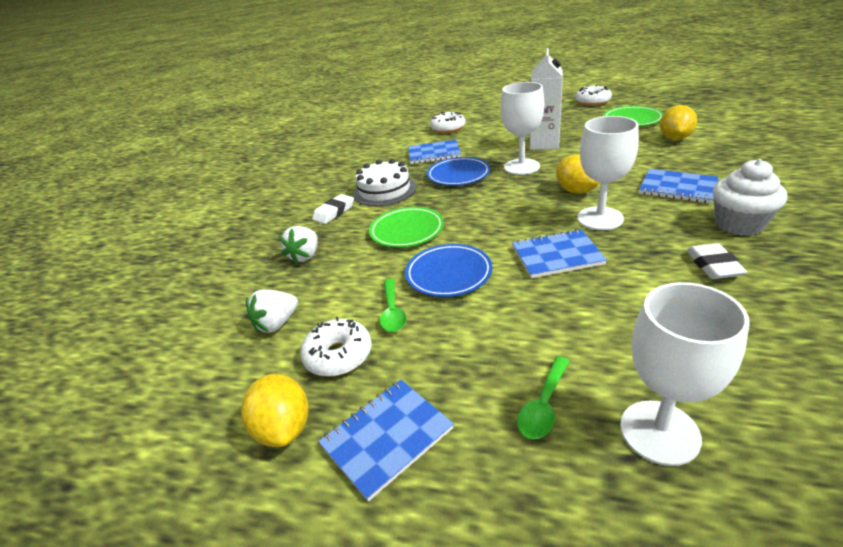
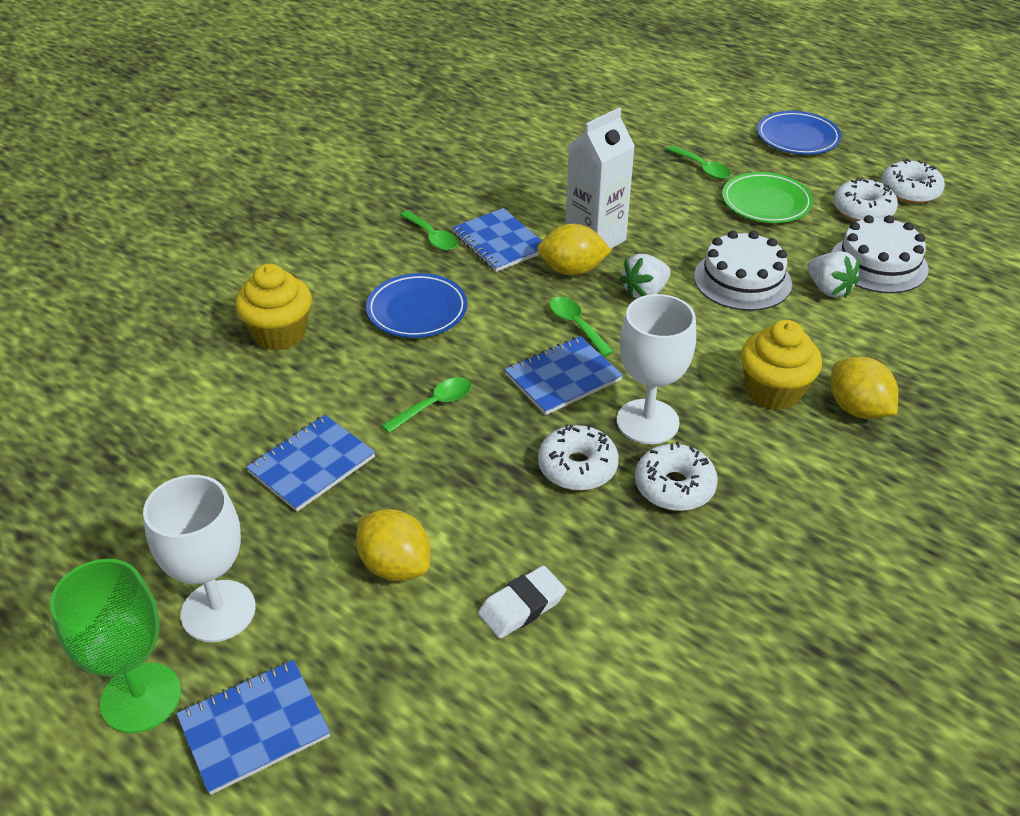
green goblet: 0 -> 1
green plate: 2 -> 1
green spoon: 2 -> 4
white cake: 1 -> 2
white cupcake: 1 -> 0
white donut: 3 -> 4
white eraser: 2 -> 1
white goblet: 3 -> 2
yellow cupcake: 0 -> 2

